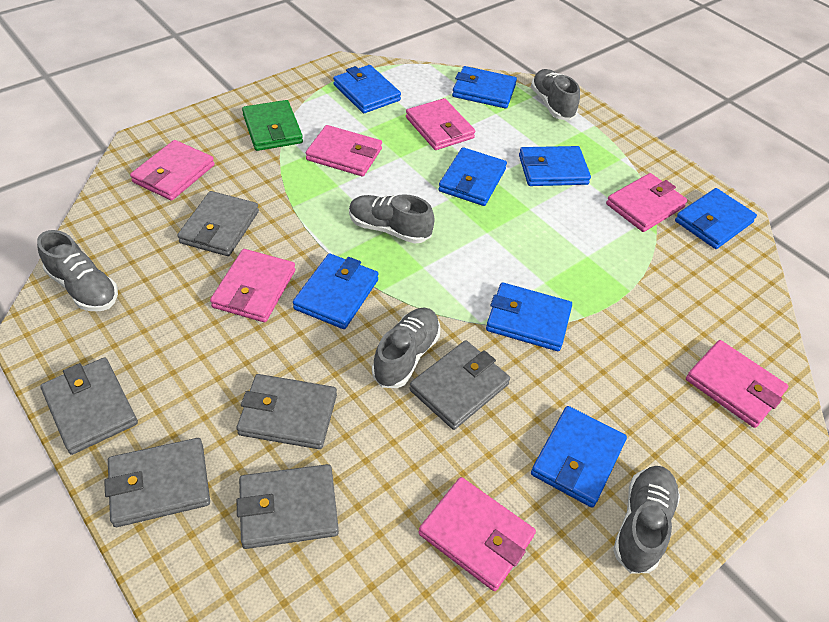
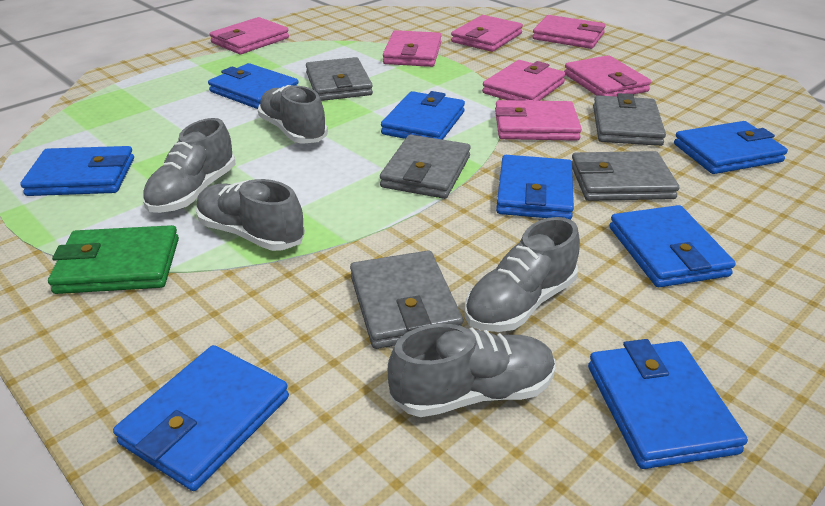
grey wallet: 6 -> 5

